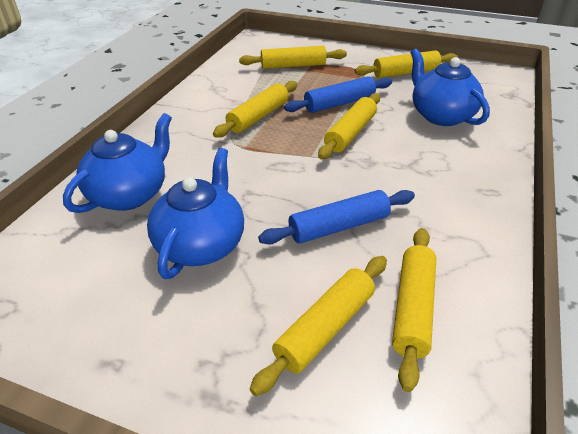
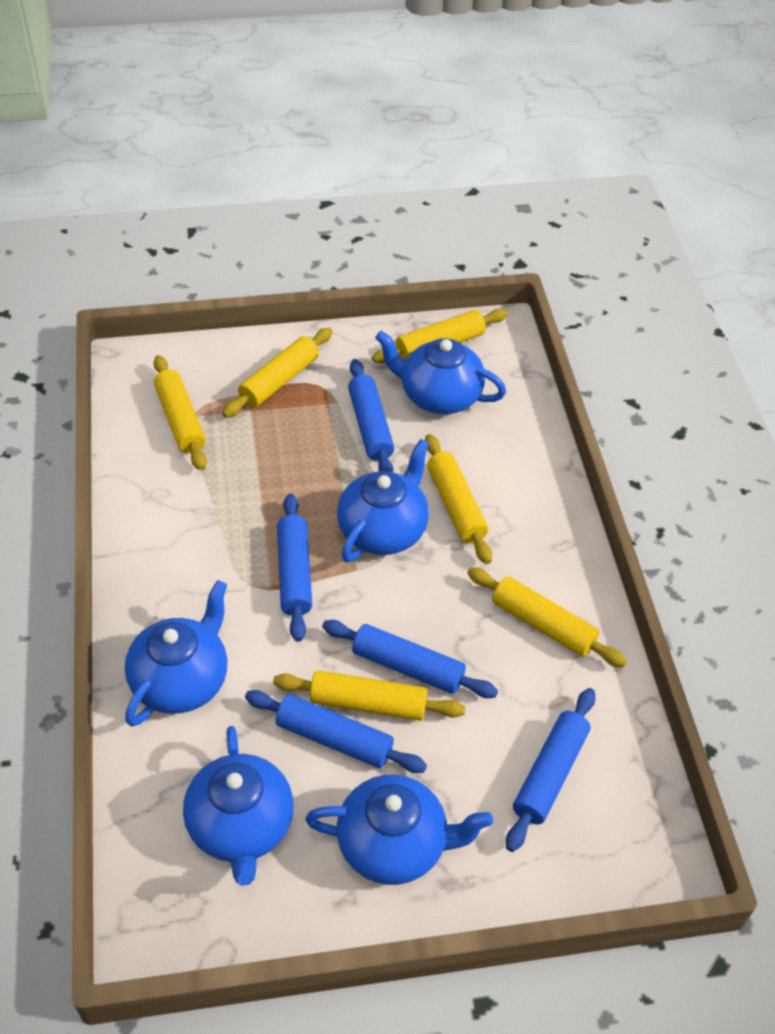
blue rolling pin: 2 -> 5
blue teapot: 3 -> 5

